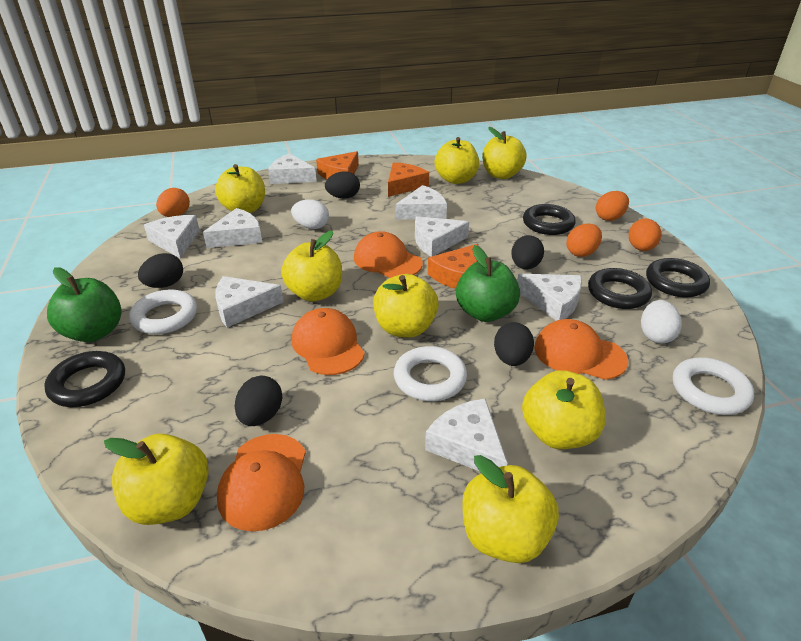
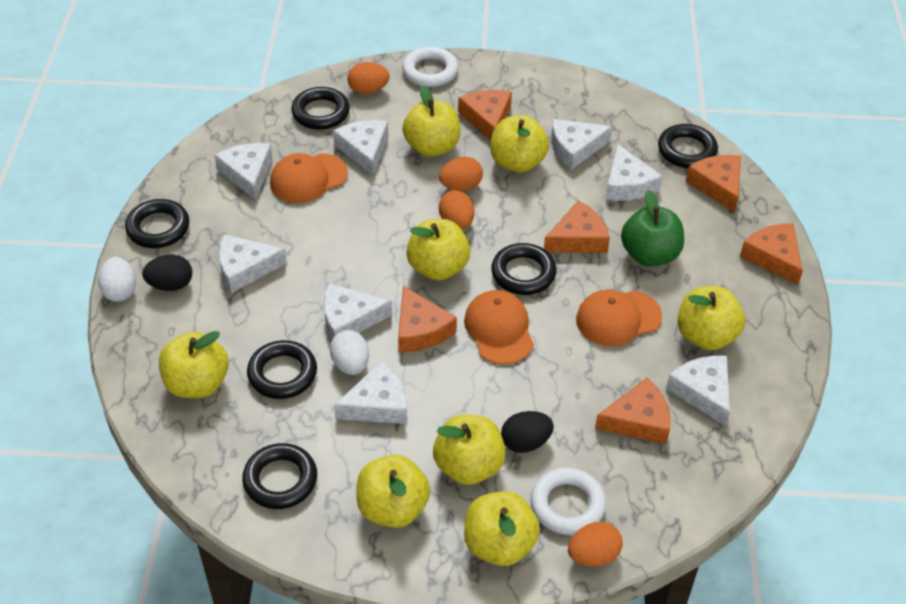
black egg: 5 -> 2
black ring: 4 -> 6
green apple: 2 -> 1
orange cap: 4 -> 3
orange cheese: 3 -> 6
white ring: 3 -> 2

